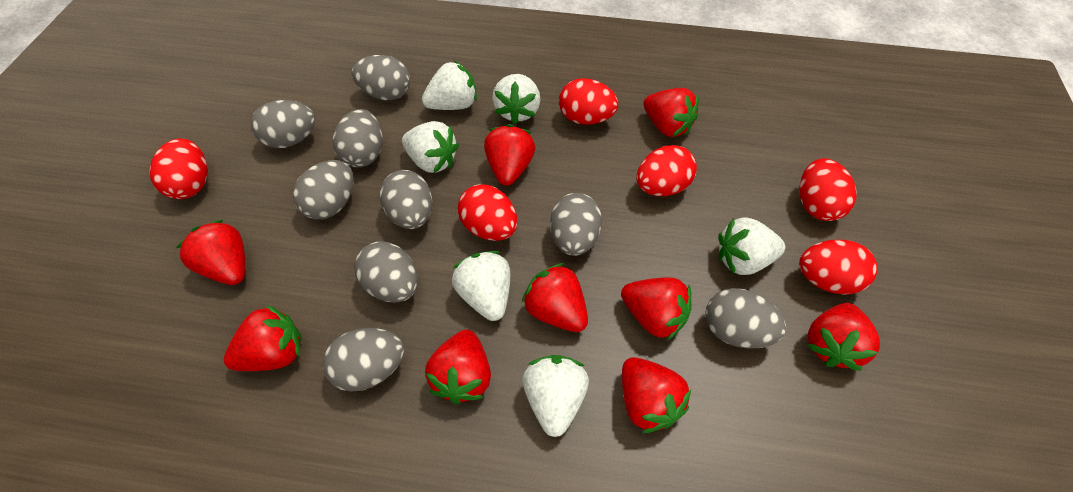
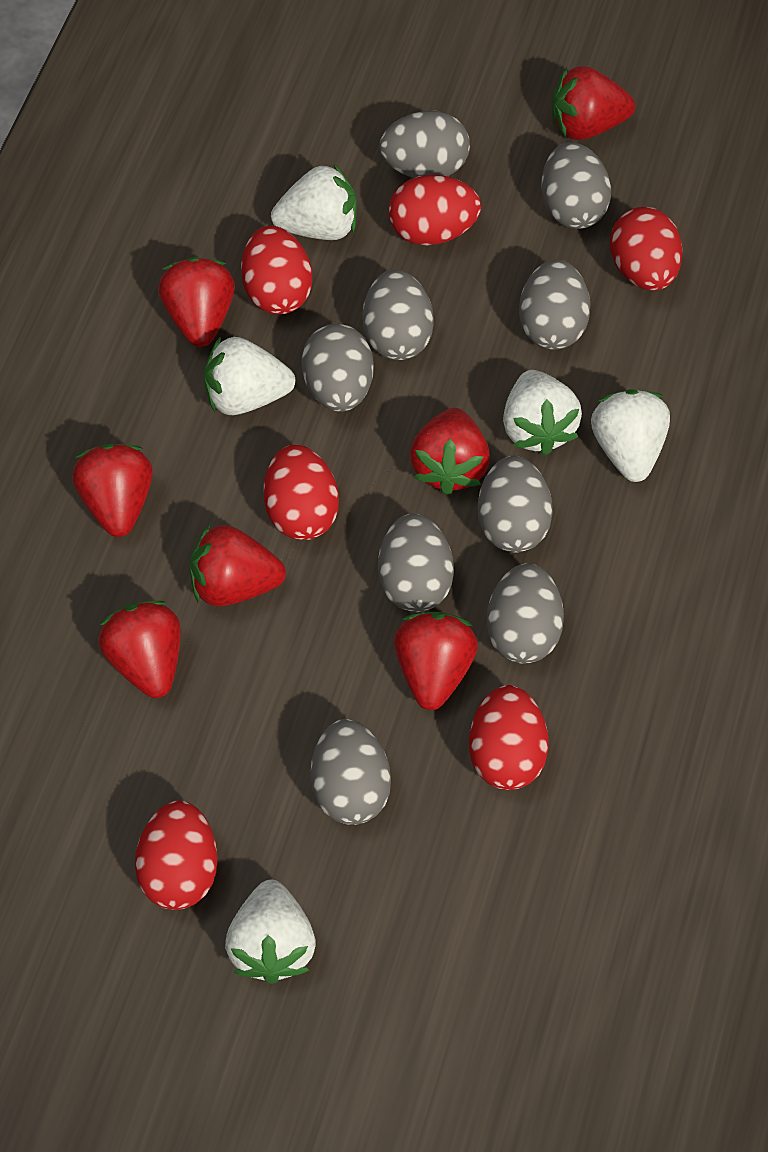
red strawberry: 9 -> 7
white strawberry: 6 -> 5

